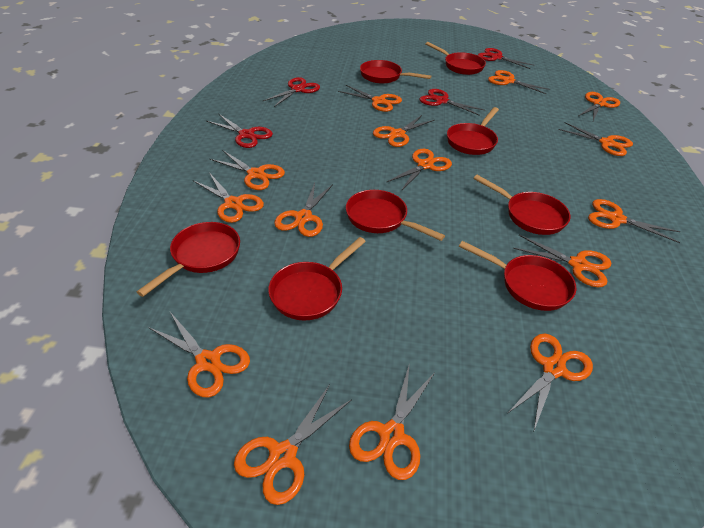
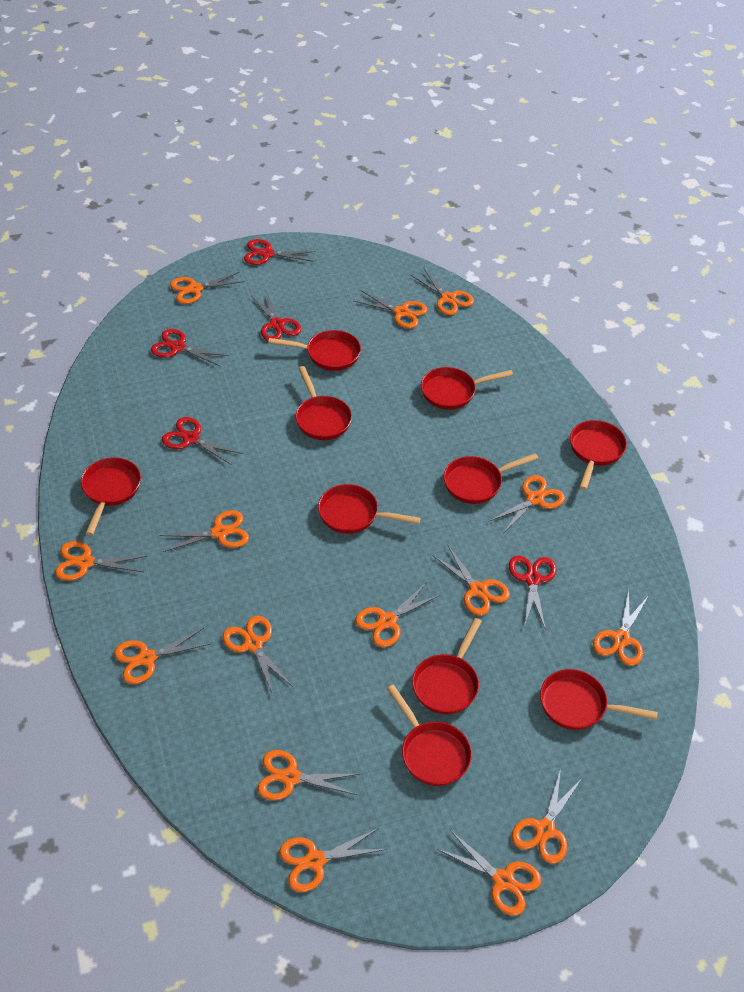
red pan: 8 -> 10
red scissors: 4 -> 5

